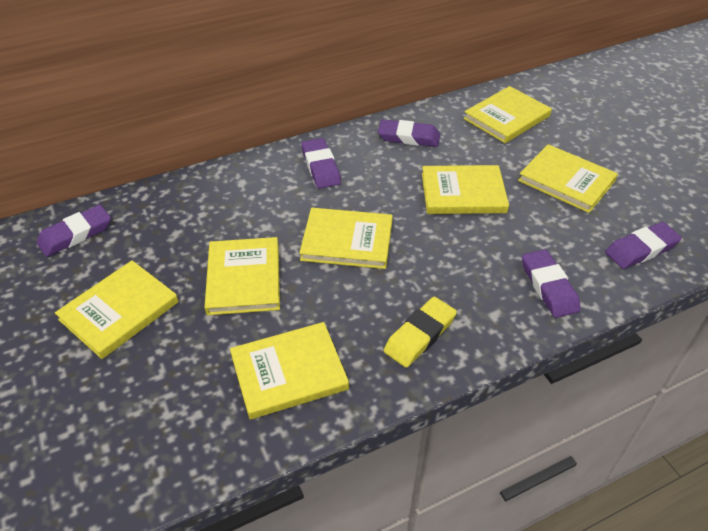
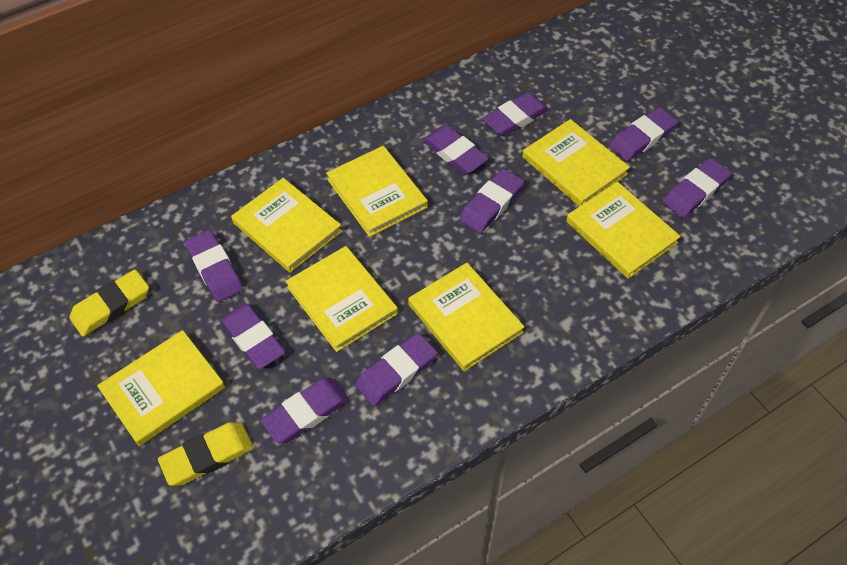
purple eraser: 5 -> 9
yellow eraser: 1 -> 2

